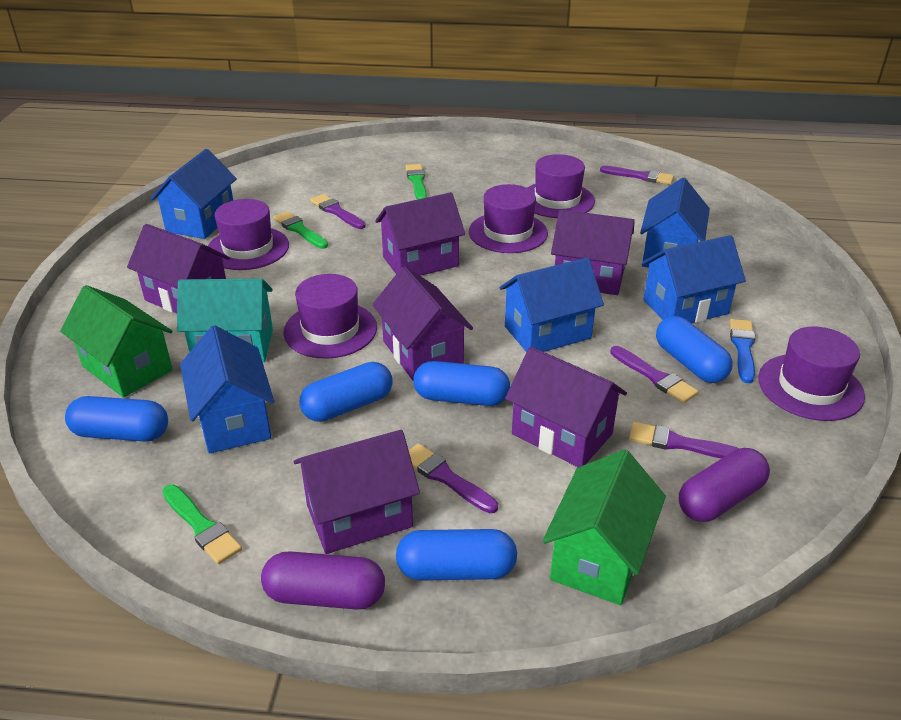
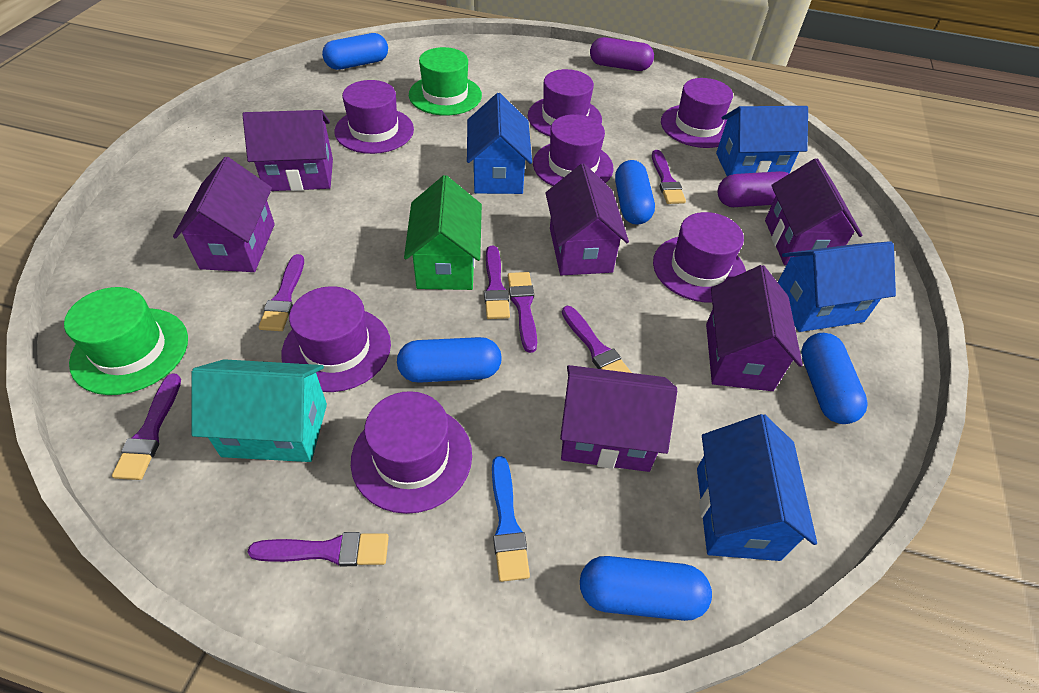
blue house: 5 -> 4
green brush: 3 -> 0
green hat: 0 -> 2
green house: 2 -> 1
purple brush: 5 -> 7
purple hat: 5 -> 7

